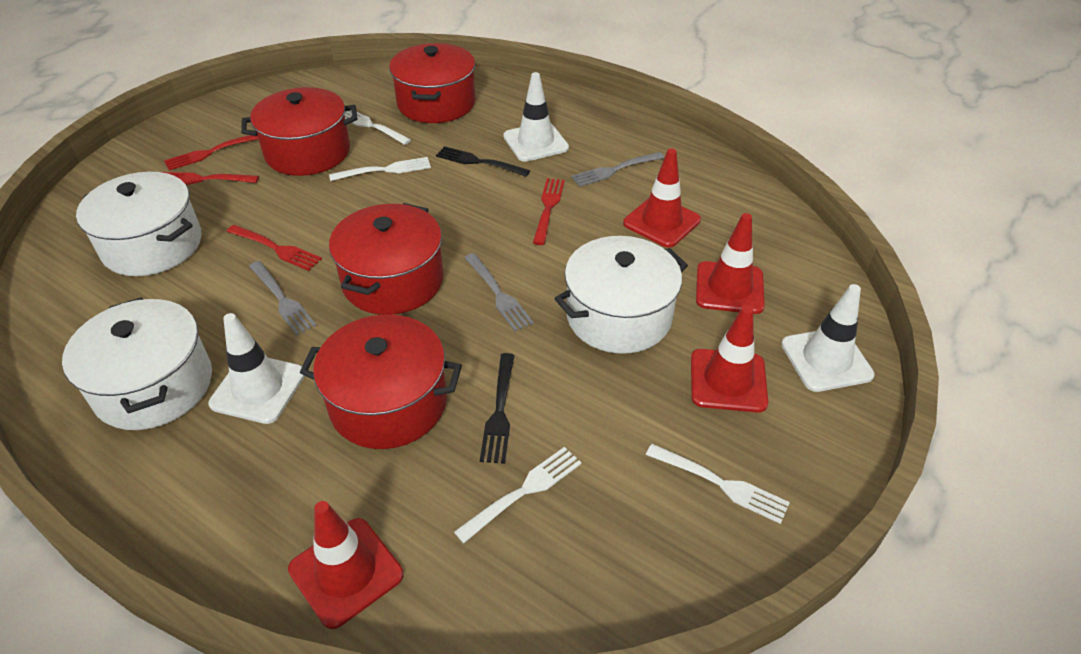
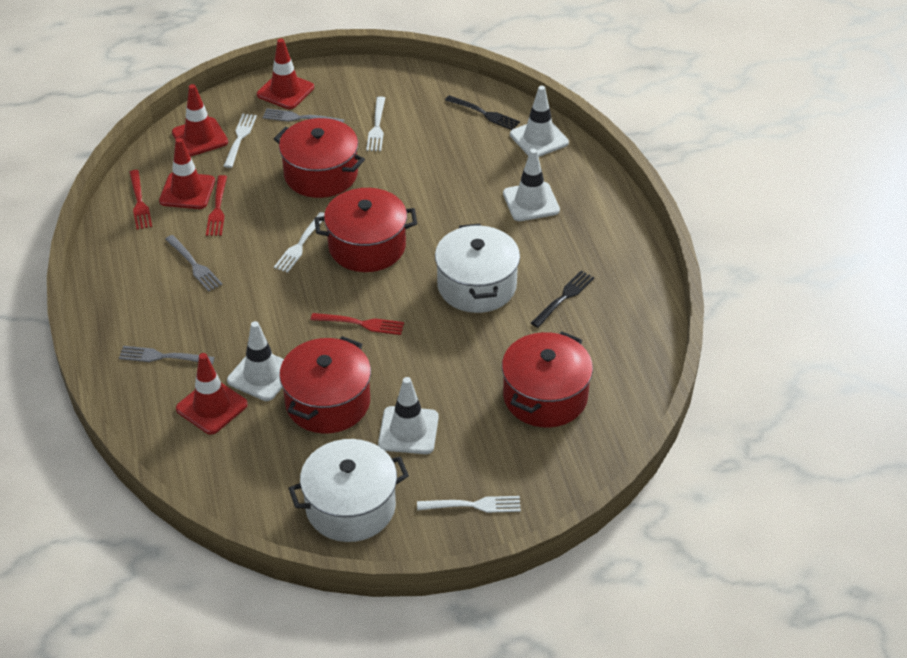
red fork: 4 -> 3
white pot: 3 -> 2
white traffic cone: 3 -> 4

